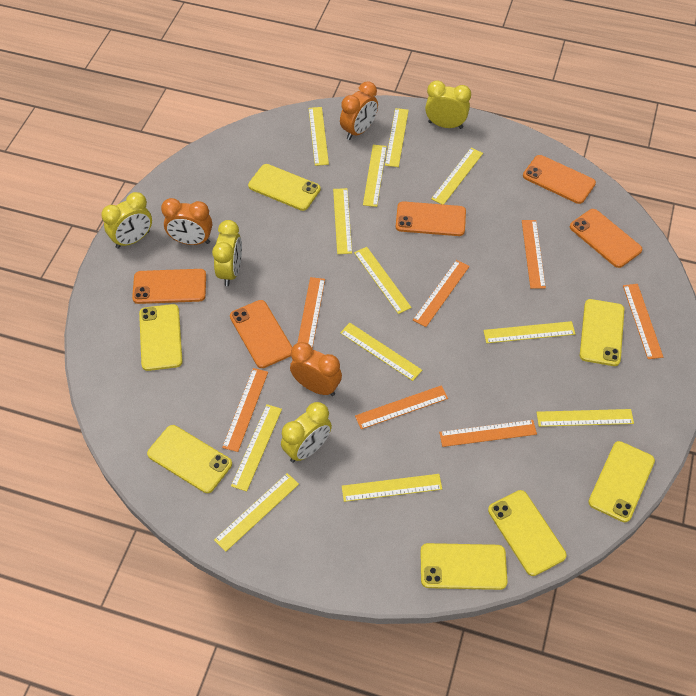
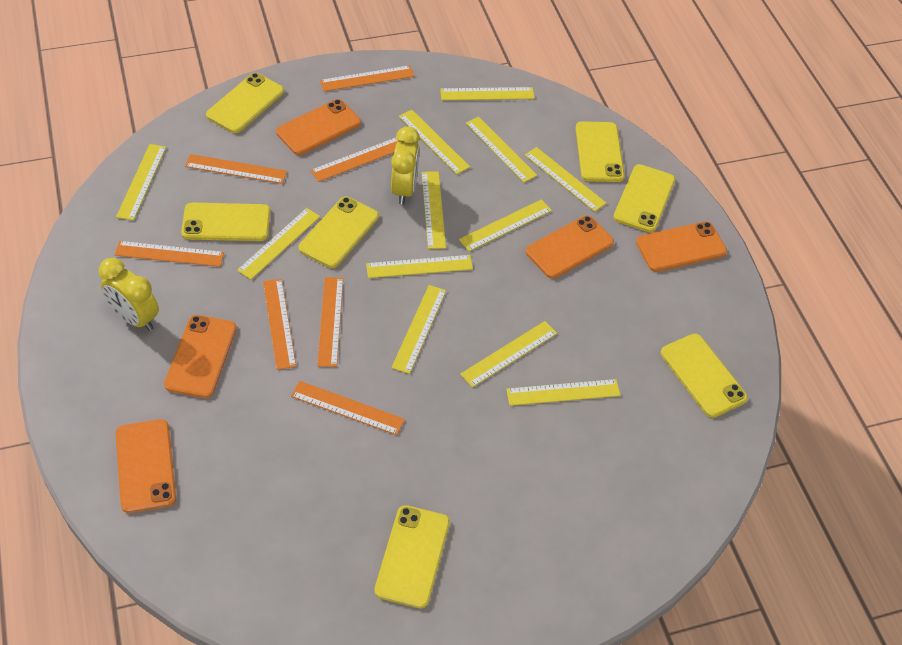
orange clock: 3 -> 0
yellow clock: 4 -> 2

